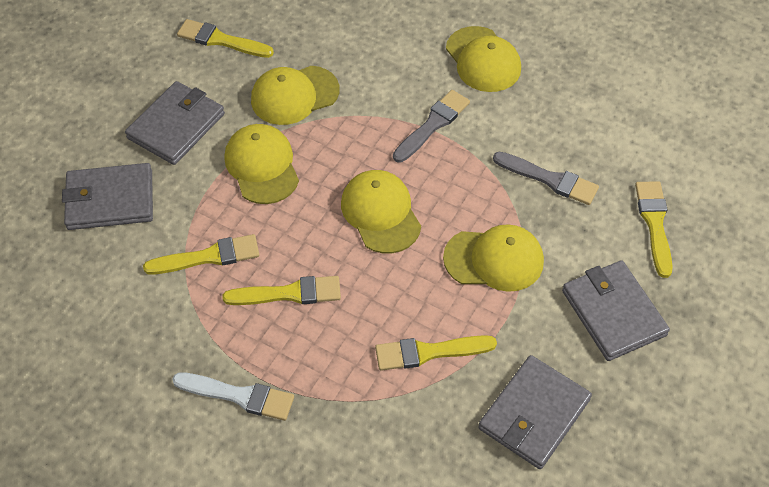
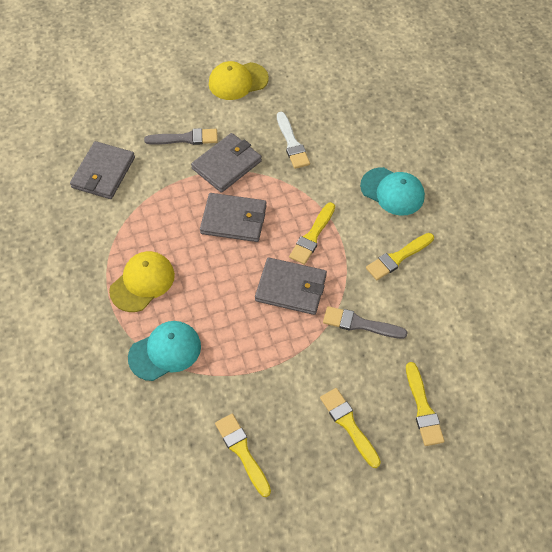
turquoise cap: 0 -> 2
yellow cap: 5 -> 2

